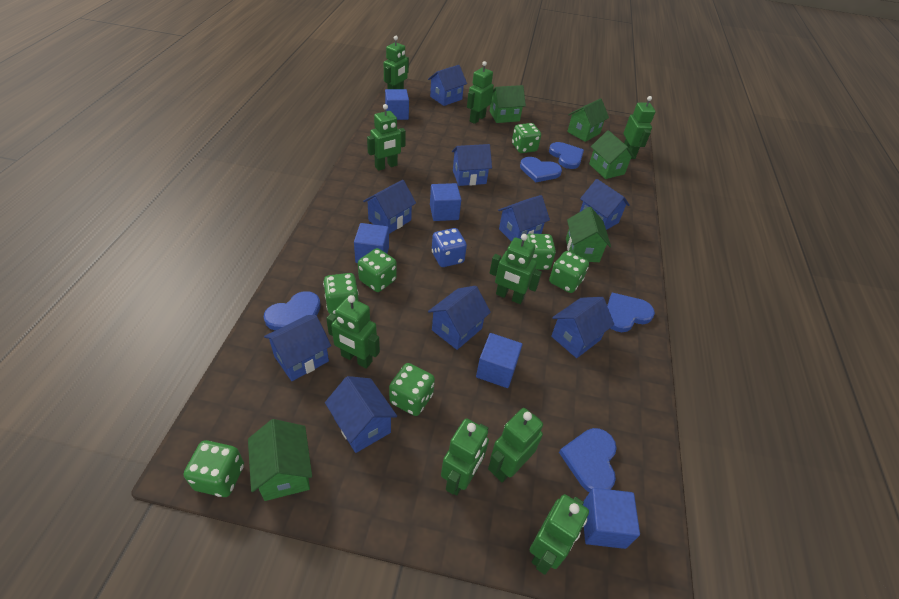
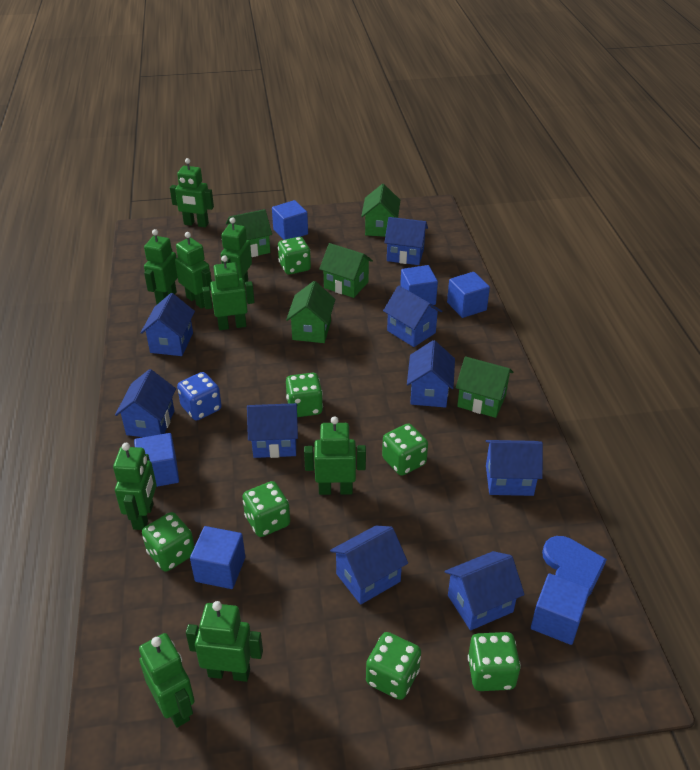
blue cube: 5 -> 6
blue heart: 5 -> 1

